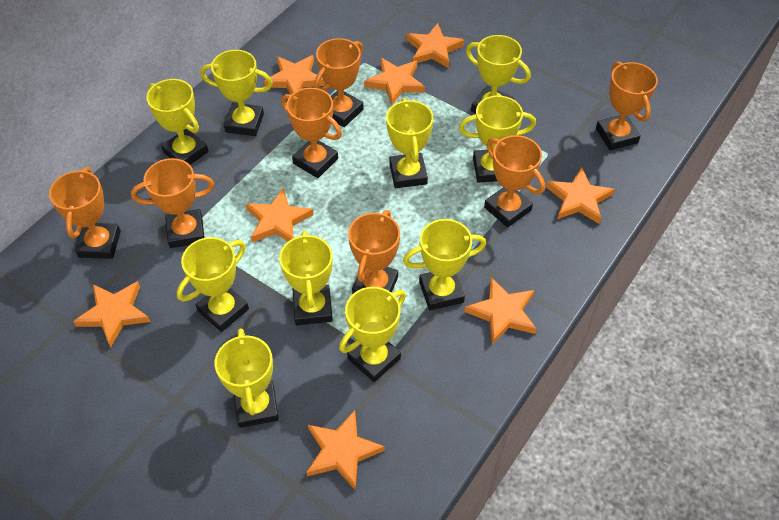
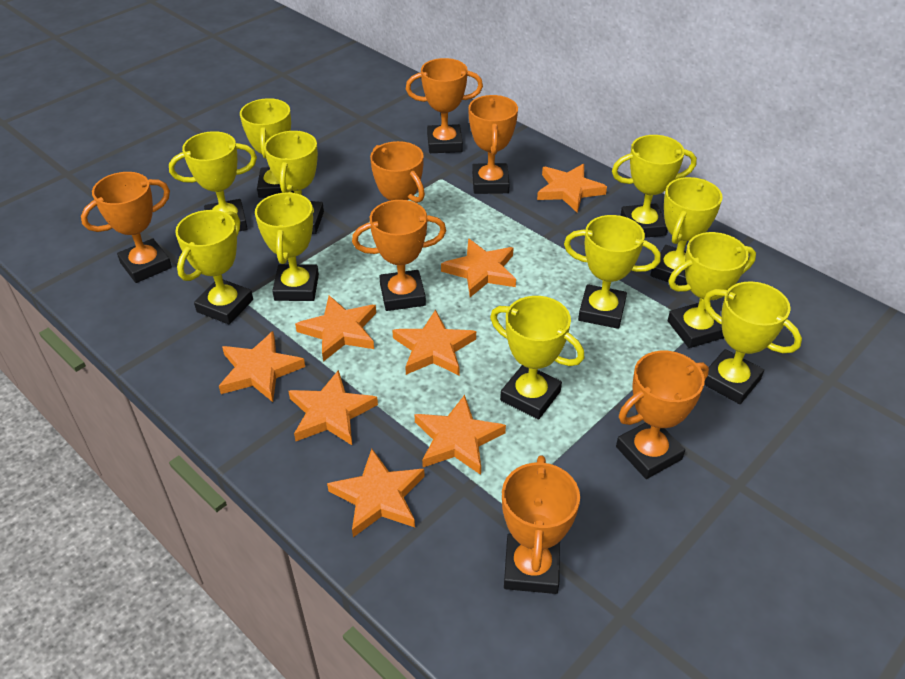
yellow trophy: 10 -> 11

